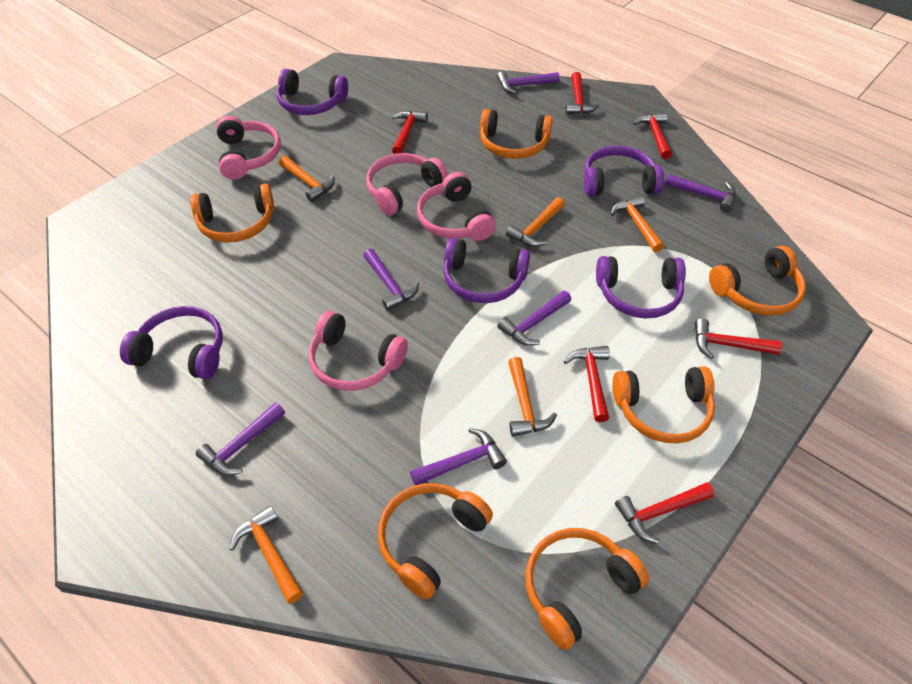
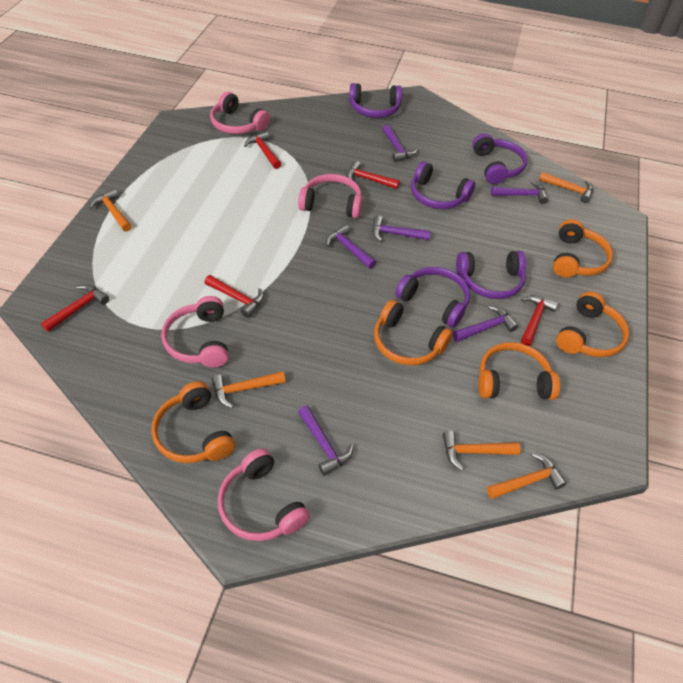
orange headphones: 6 -> 5
red hammer: 6 -> 5

